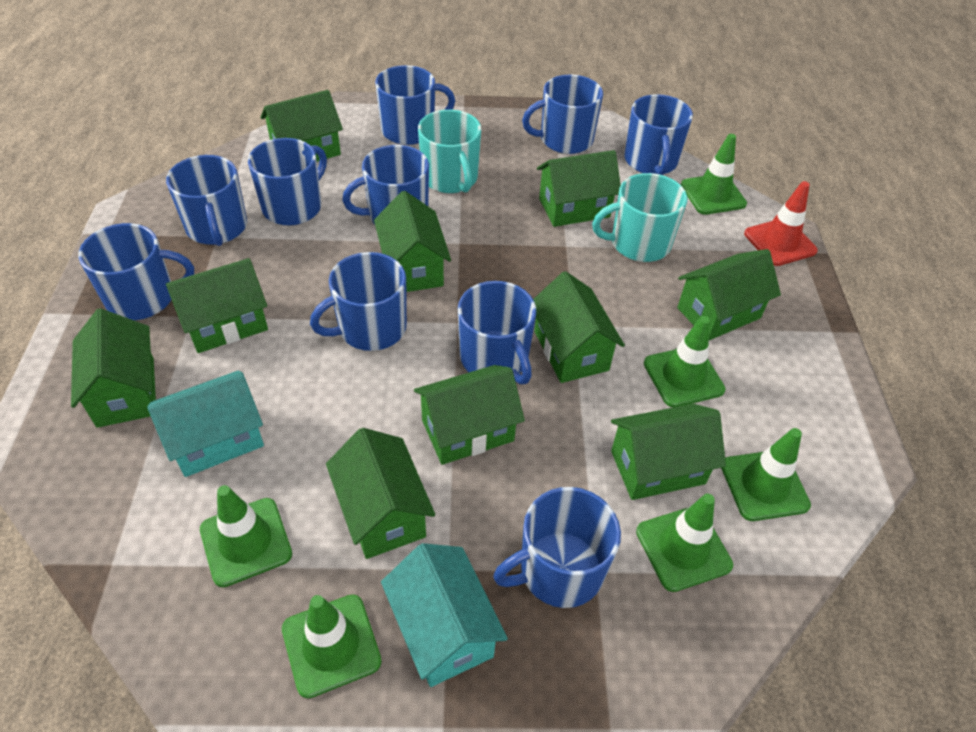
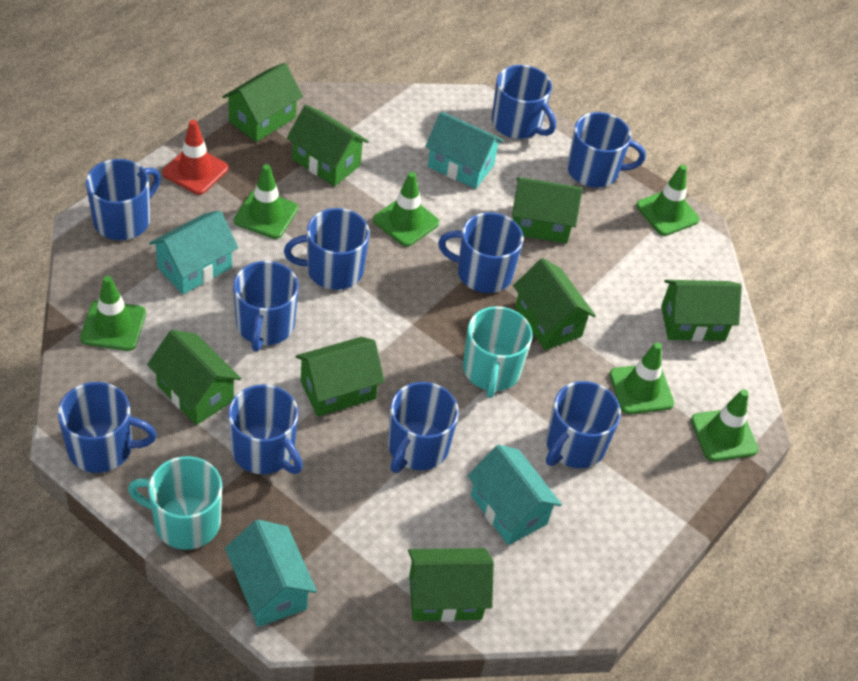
green house: 10 -> 8
turquoise house: 2 -> 4

